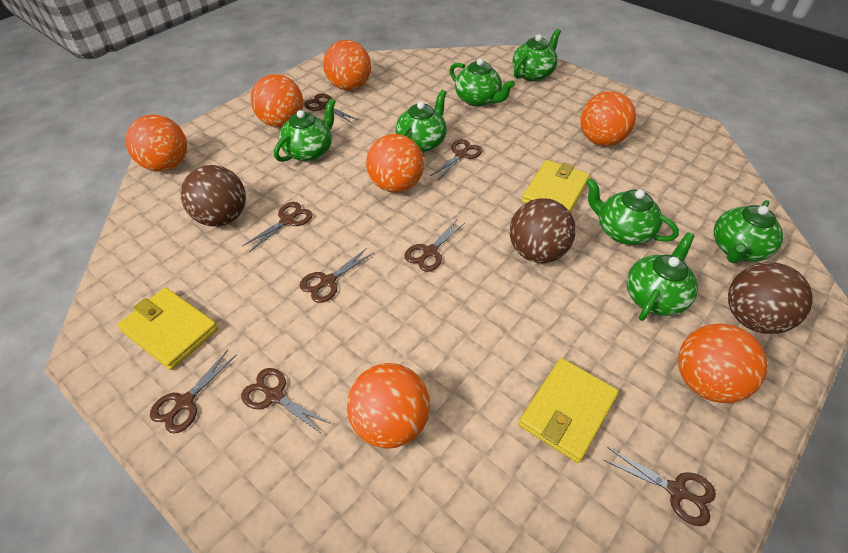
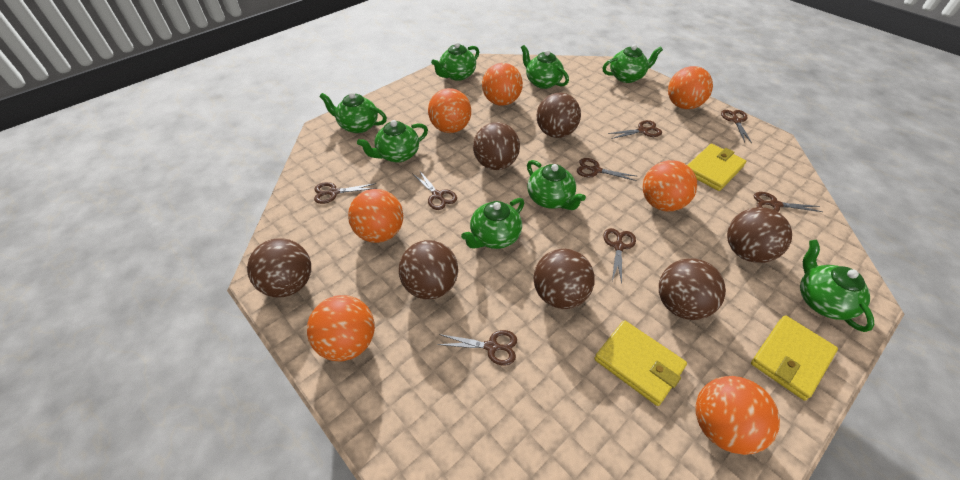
brown ball: 3 -> 7
green teapot: 7 -> 8

